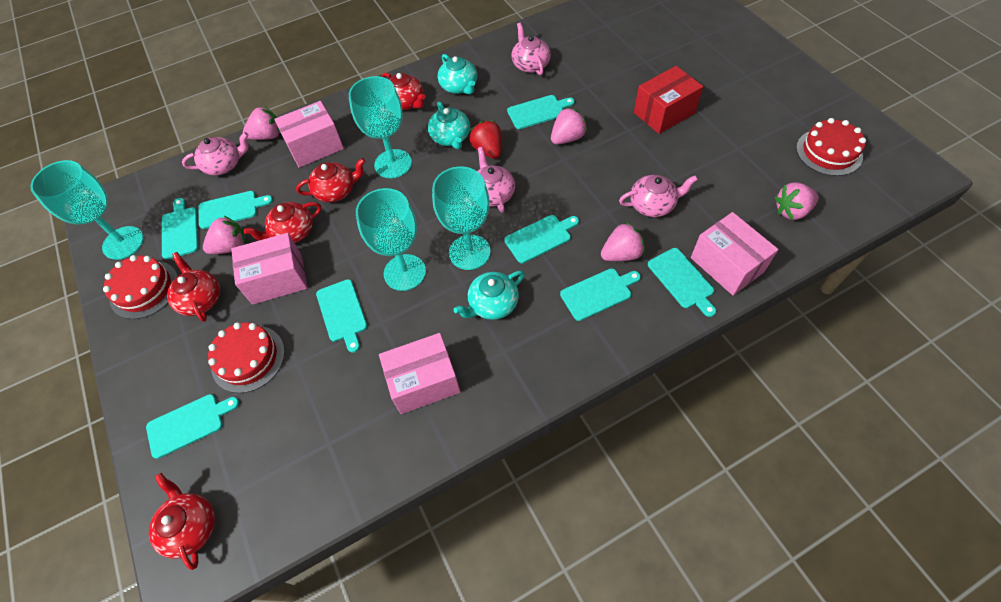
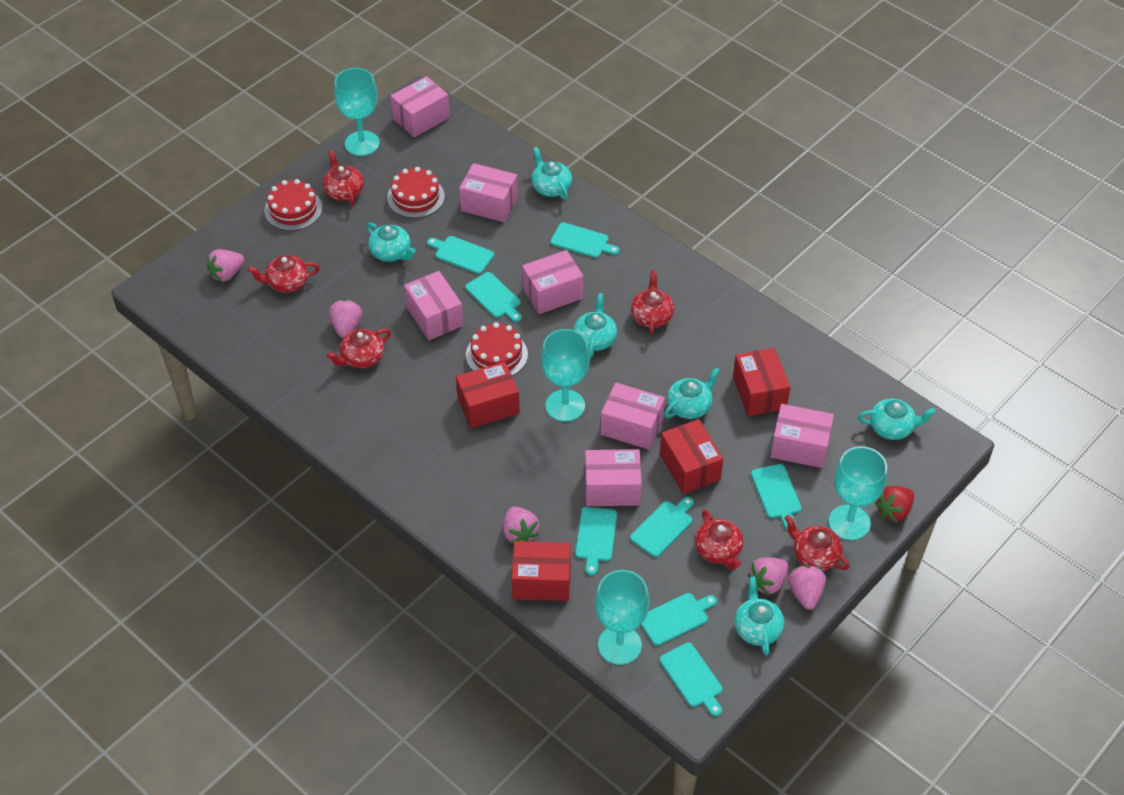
pink box: 4 -> 7
pink teapot: 4 -> 0
red box: 1 -> 4
red teapot: 5 -> 6
turquoise teapot: 3 -> 6

